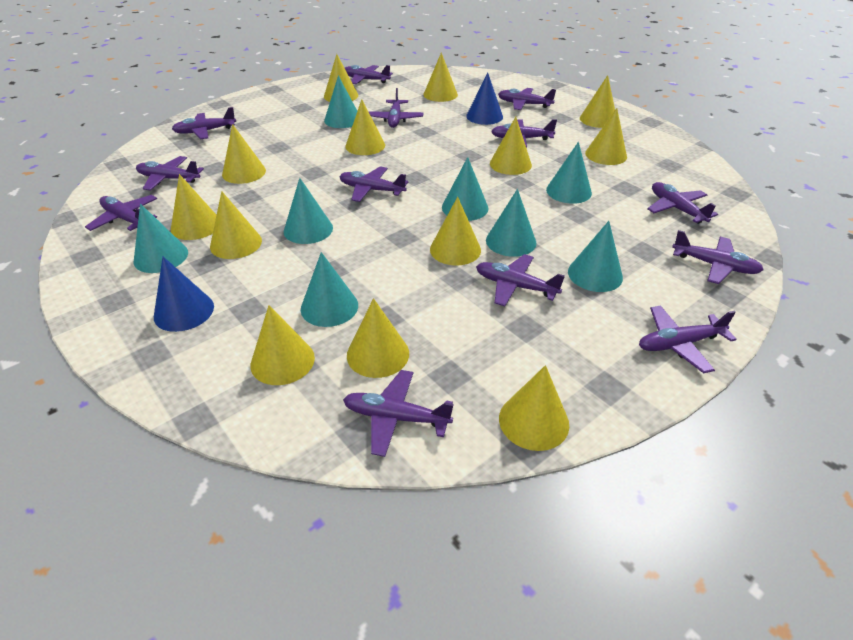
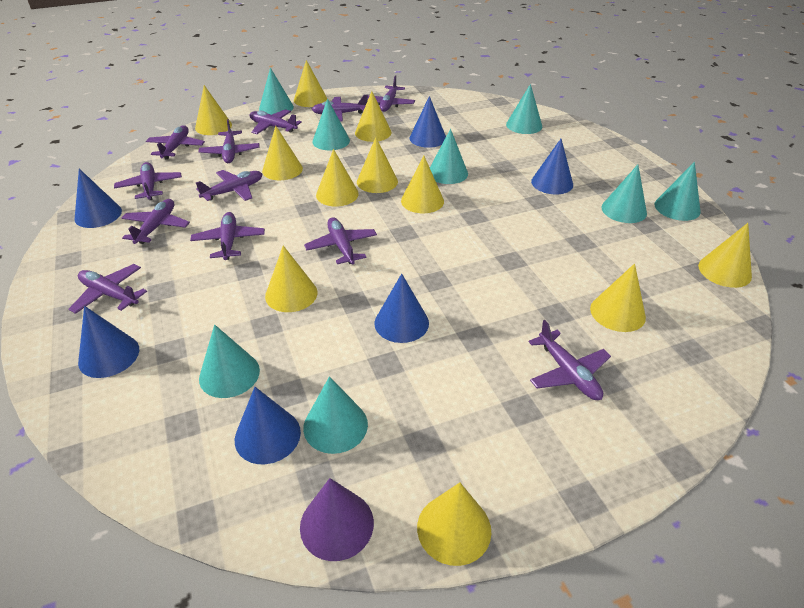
blue cone: 2 -> 6
purple cone: 0 -> 1
purple plane: 13 -> 12
yellow cone: 13 -> 11

